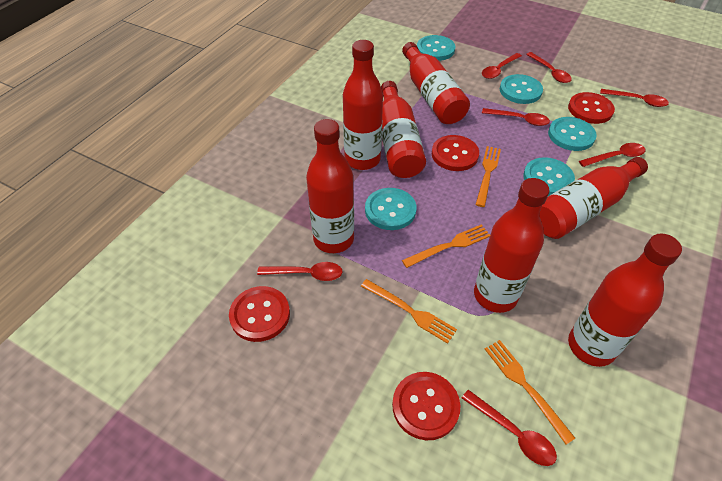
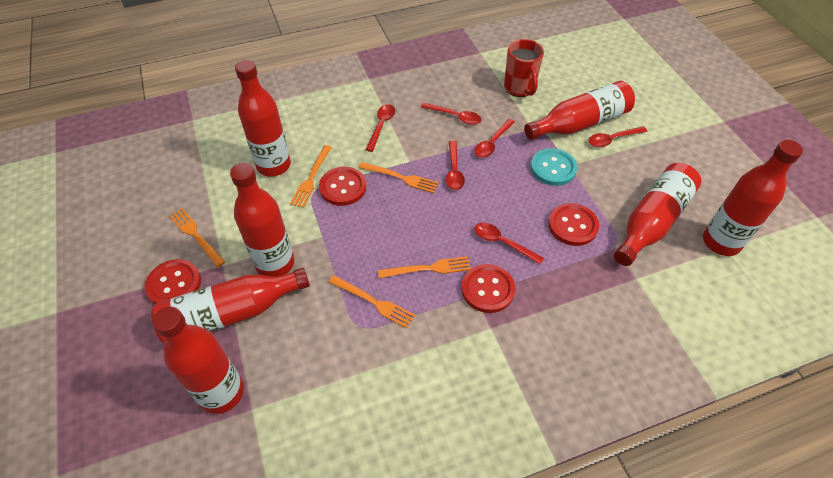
orange fork: 4 -> 5
red mug: 0 -> 1
red spoon: 7 -> 6
turquoise button: 5 -> 1

